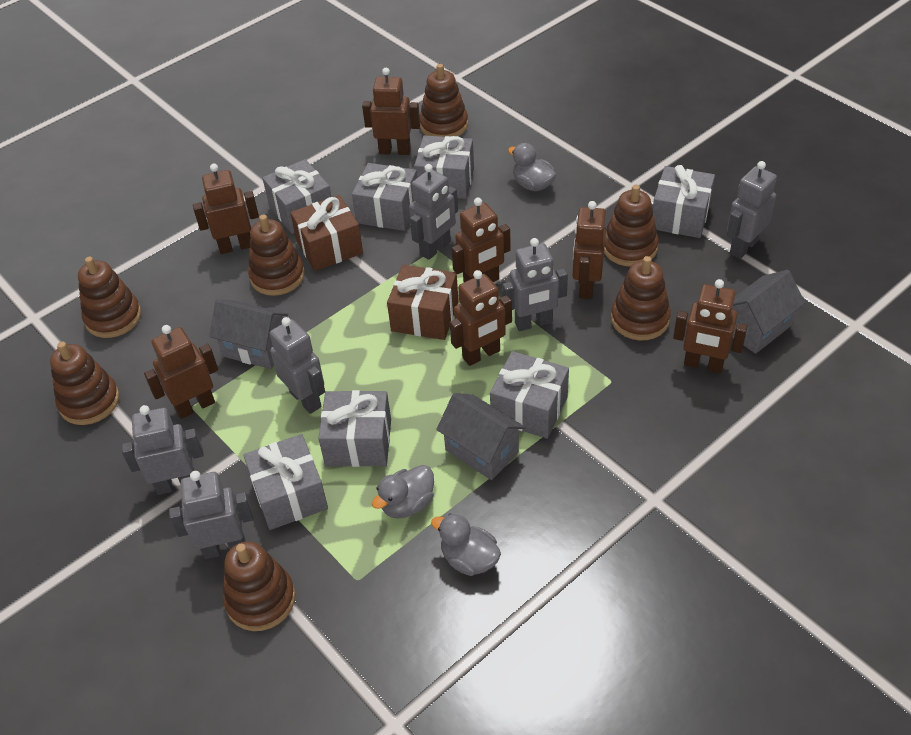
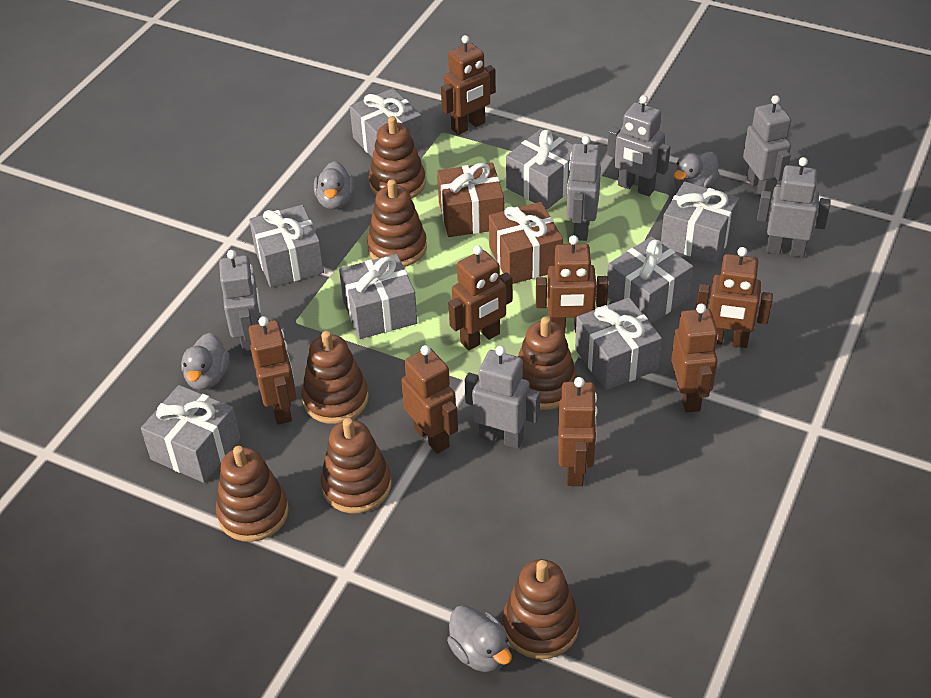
brown robot: 7 -> 8
grey duck: 3 -> 4
grey gift: 7 -> 8
grey house: 3 -> 0

